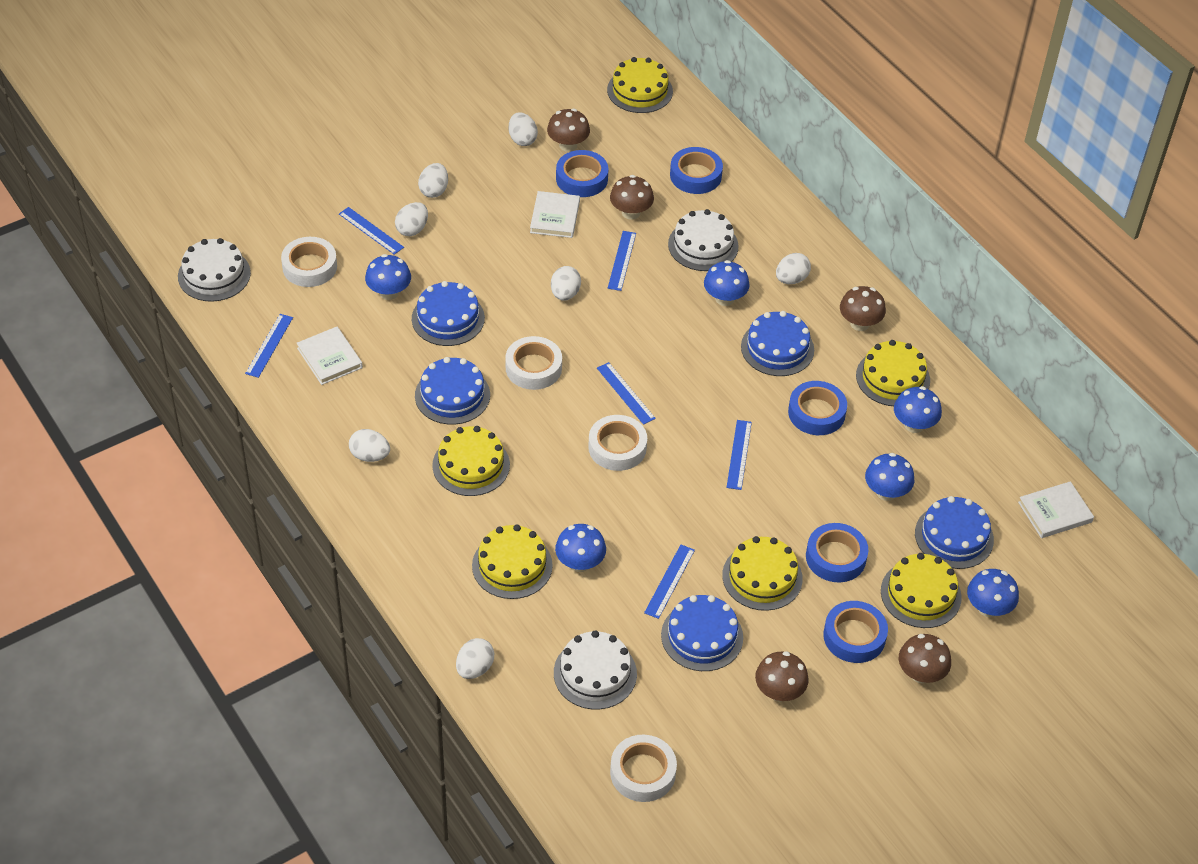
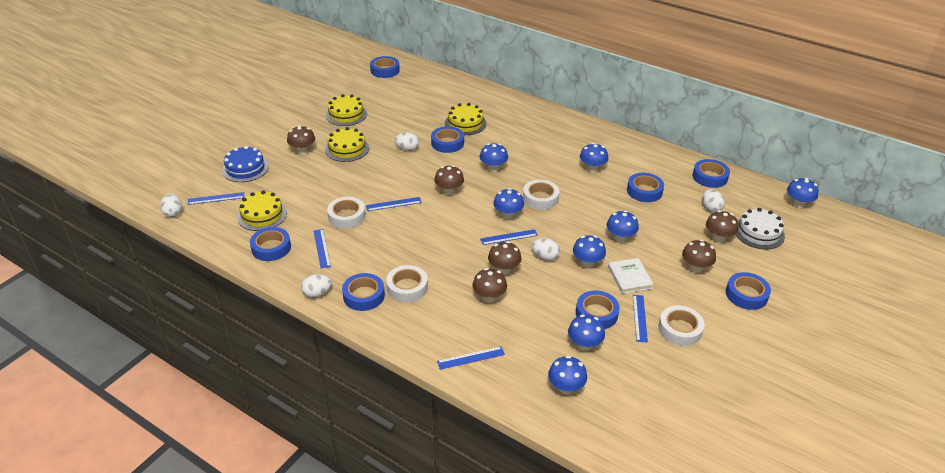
blue cake: 5 -> 1
blue mushroom: 6 -> 8
blue tape: 5 -> 8
brown mushroom: 5 -> 6
white book: 3 -> 1
white cake: 3 -> 1
white egg: 7 -> 5
yellow cake: 6 -> 4

